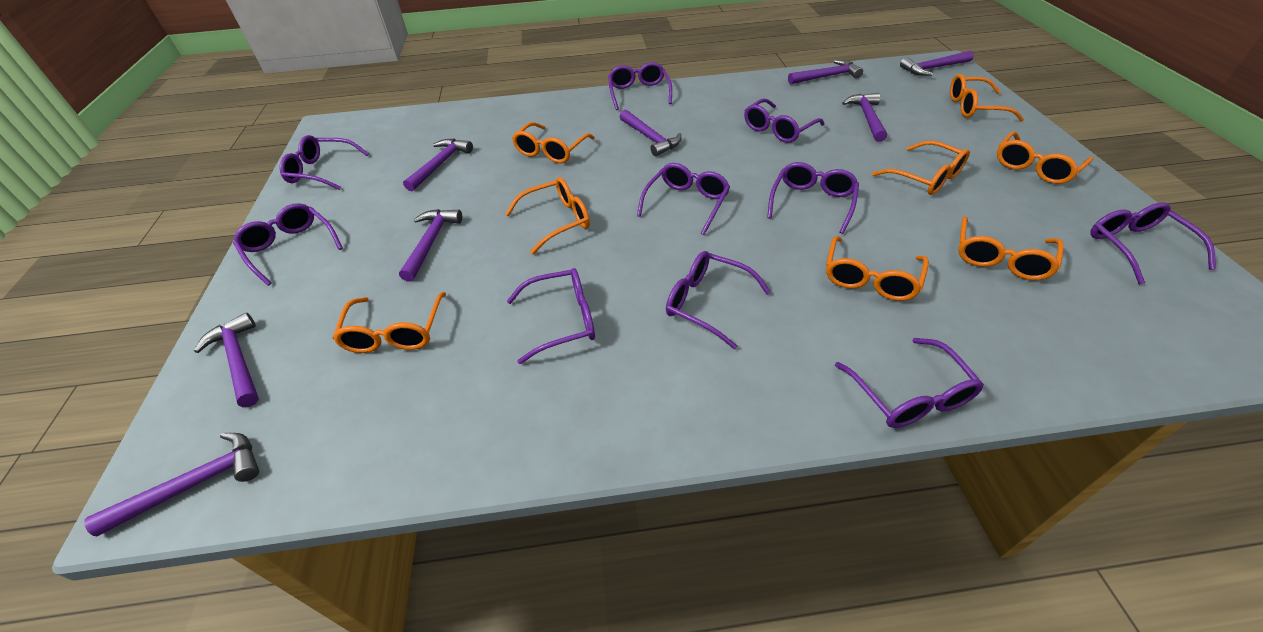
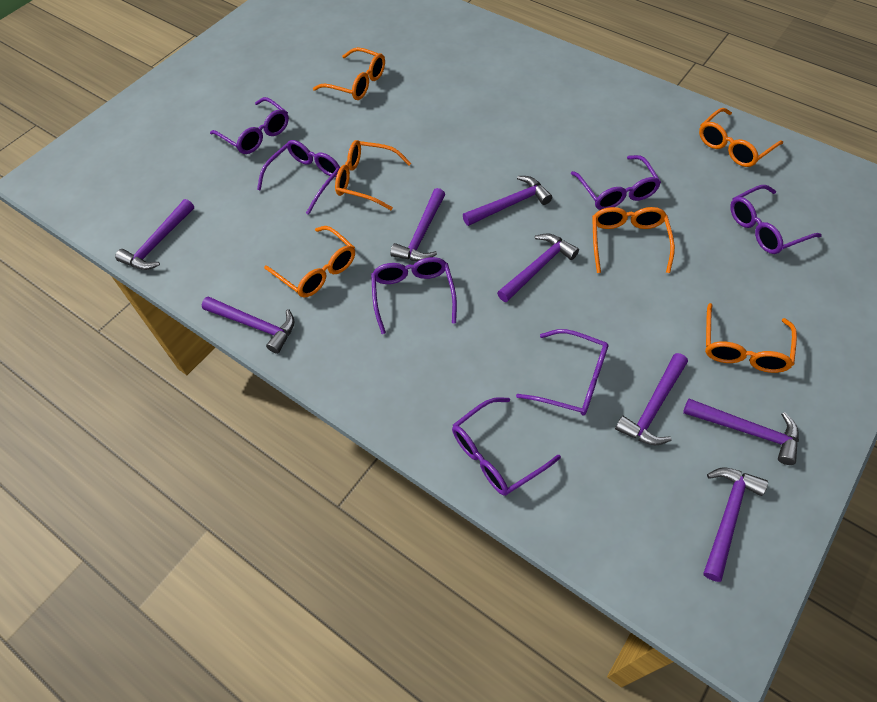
orange glasses: 8 -> 6
purple glasses: 10 -> 7

